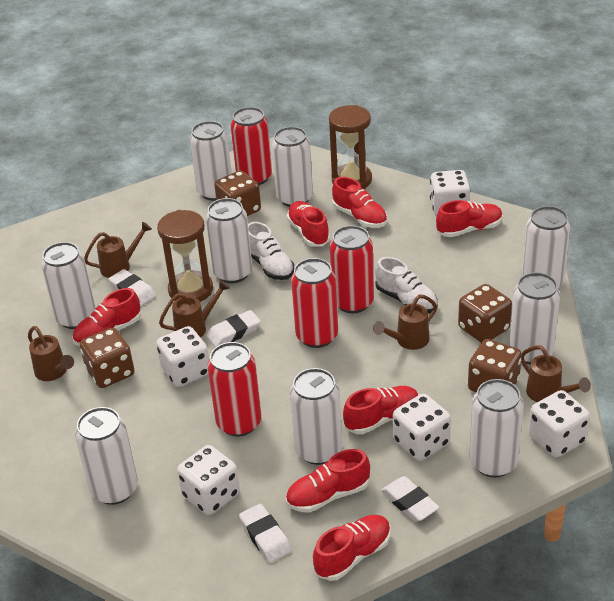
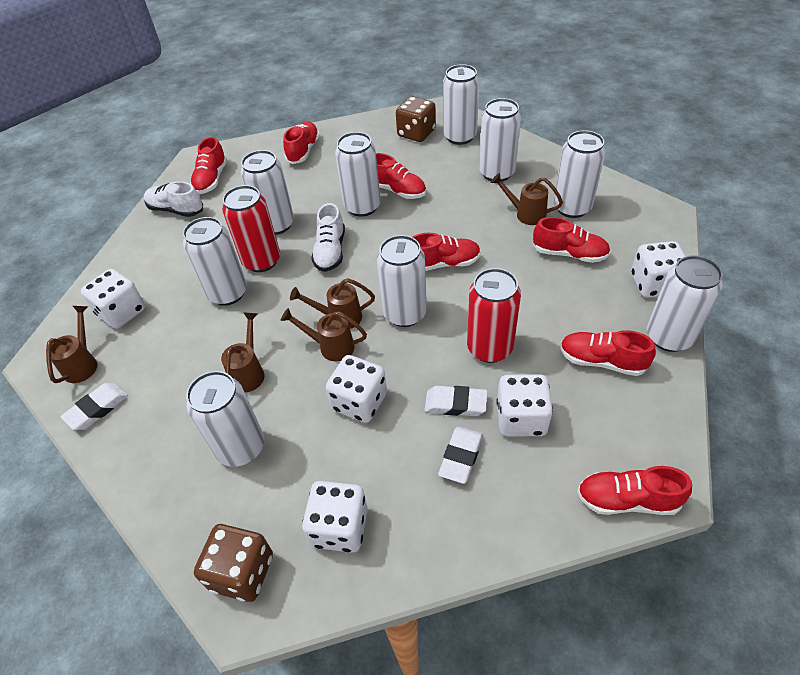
brown dice: 4 -> 2
brown hourglass: 2 -> 0
red can: 4 -> 2
white eraser: 4 -> 3

